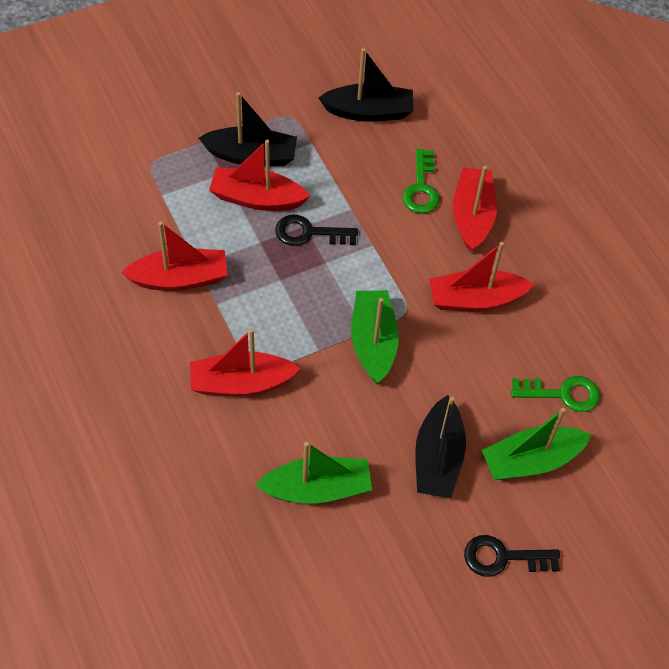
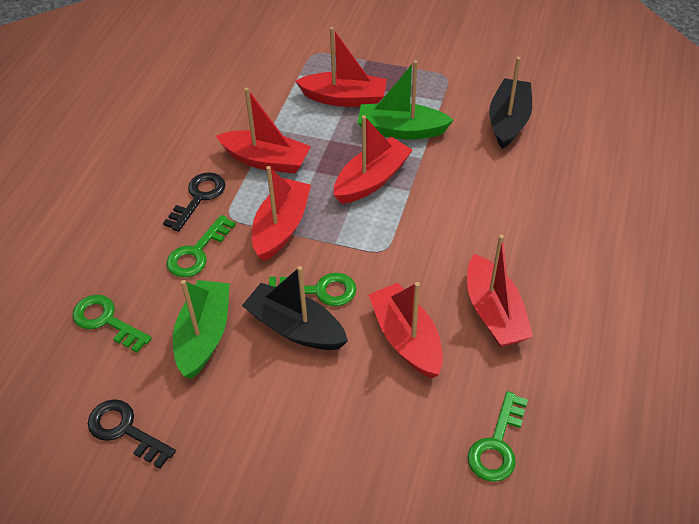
black boat: 3 -> 2
green boat: 3 -> 2
green key: 2 -> 4
red boat: 5 -> 6

